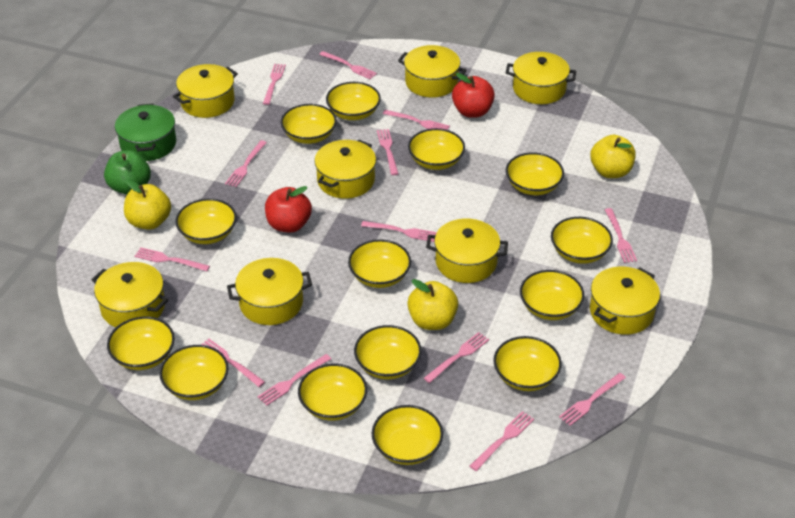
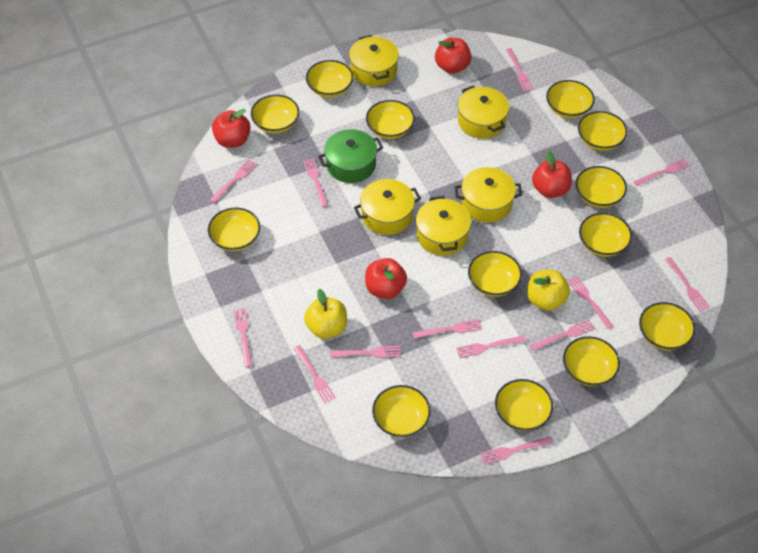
green apple: 1 -> 0
red apple: 2 -> 4
yellow apple: 3 -> 2
yellow bowl: 14 -> 13
yellow pot: 8 -> 5

